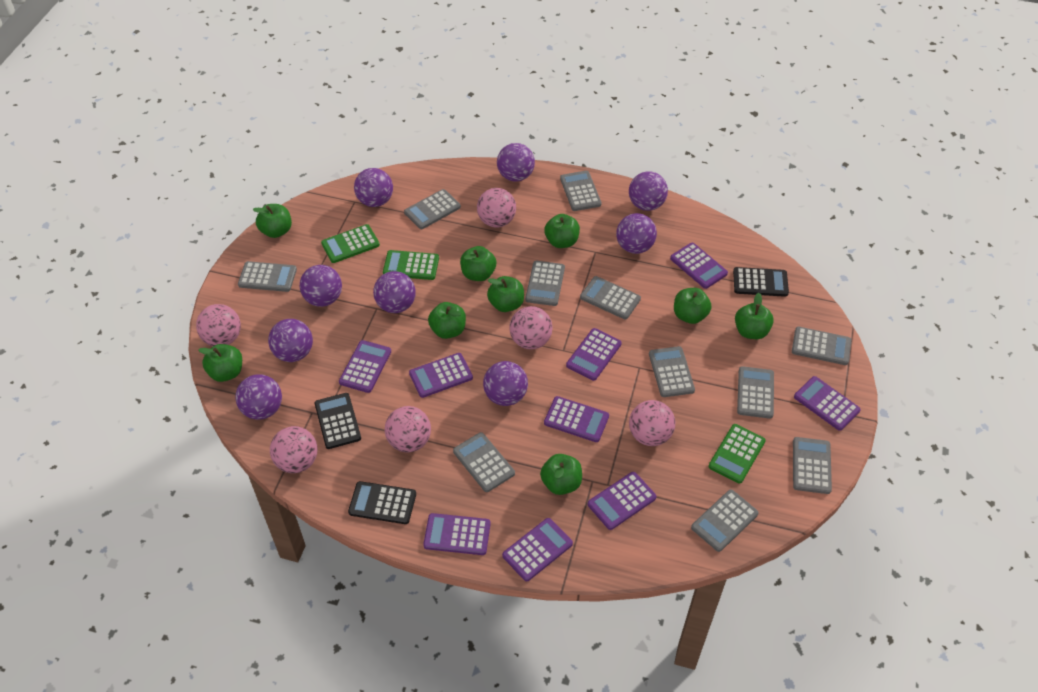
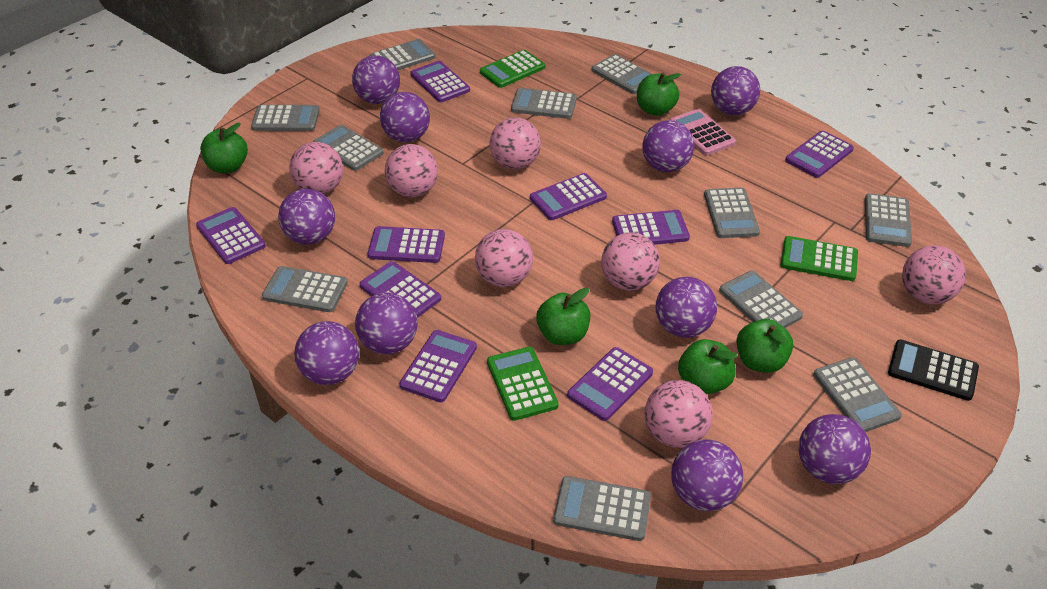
black calculator: 3 -> 1
green apple: 9 -> 5
pink ball: 6 -> 7
pink calculator: 0 -> 1
purple ball: 9 -> 10

